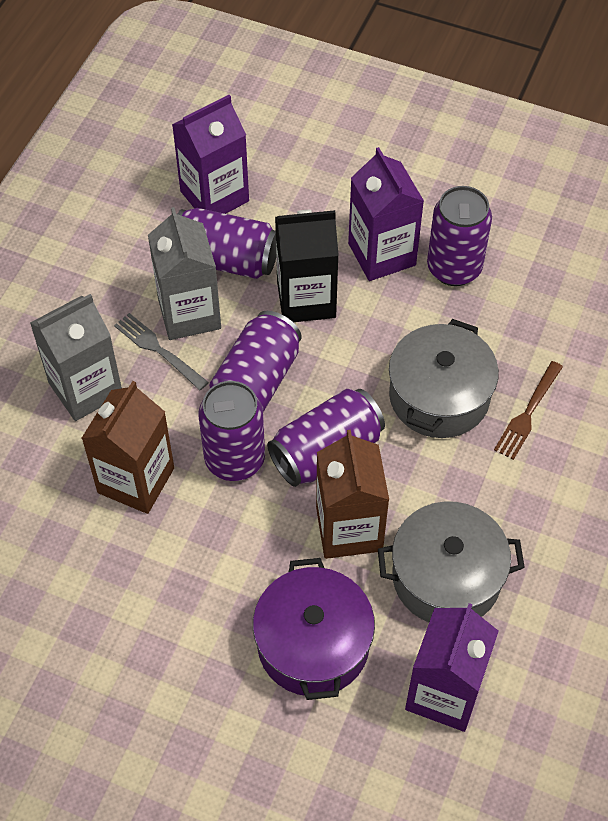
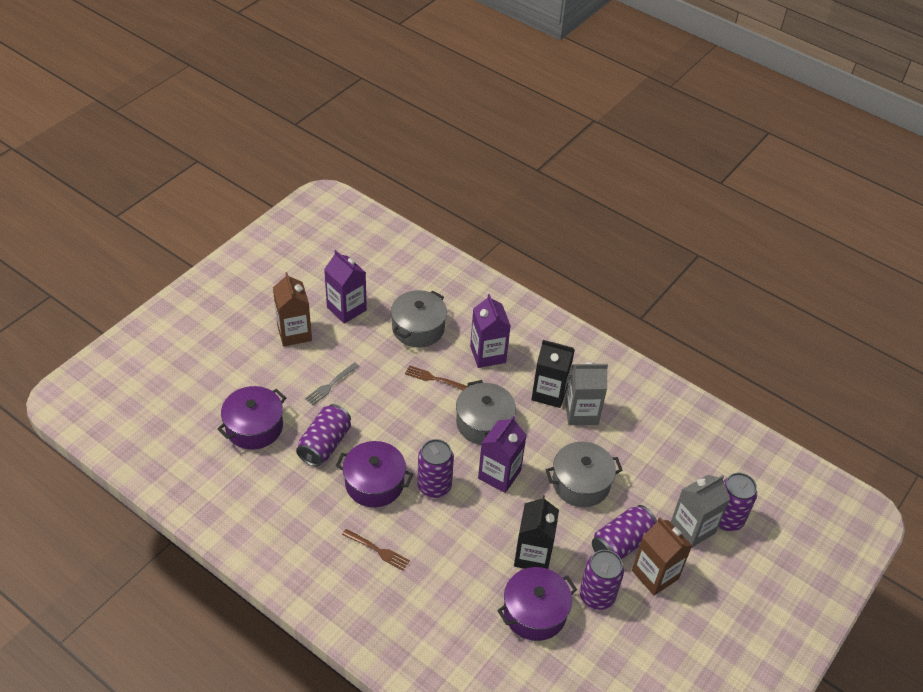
black carton: 1 -> 2
brown fork: 1 -> 2
grey pot: 2 -> 3
purple pot: 1 -> 3

